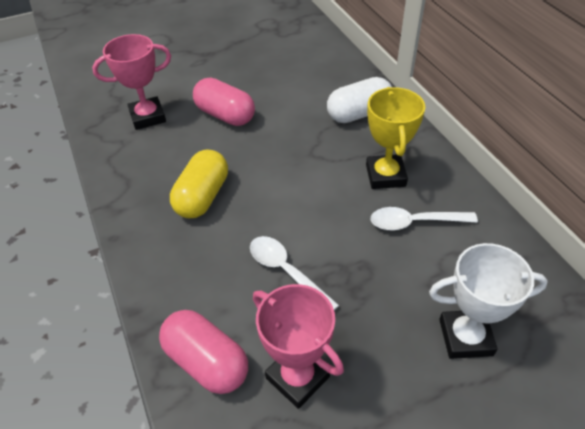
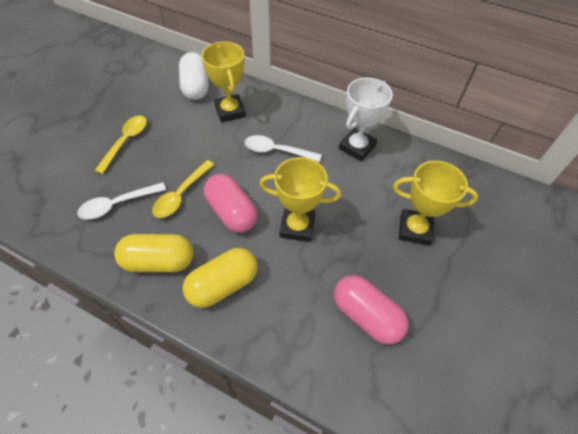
pink trophy: 2 -> 0
yellow capsule: 1 -> 2
yellow spoon: 0 -> 2
yellow trophy: 1 -> 3

